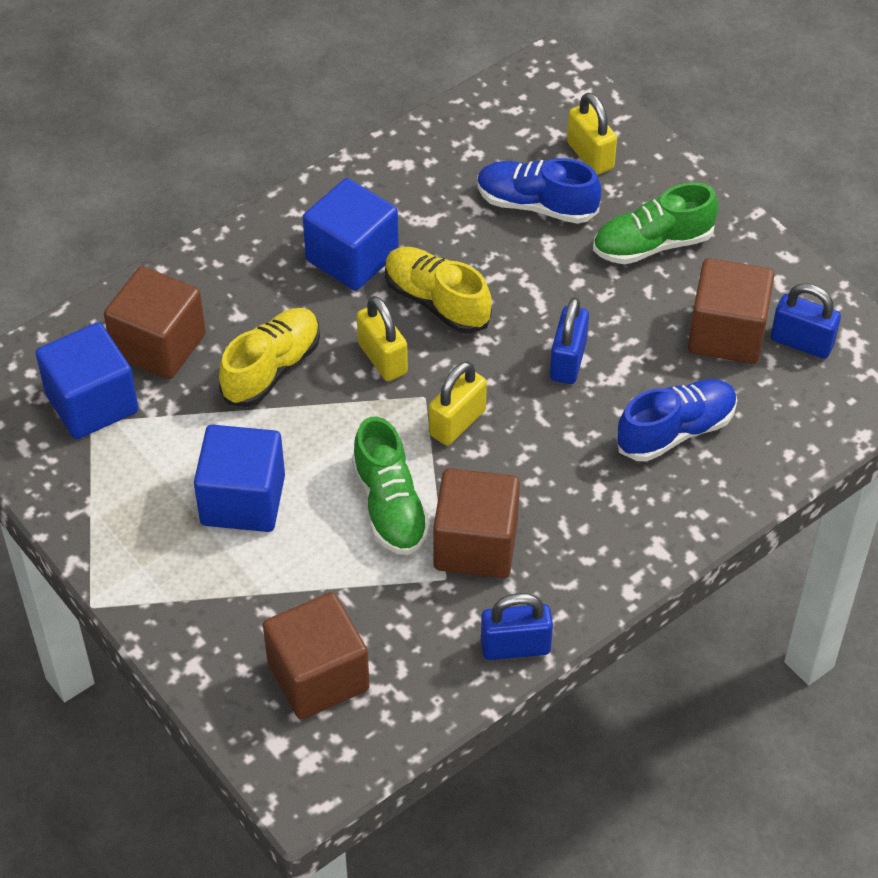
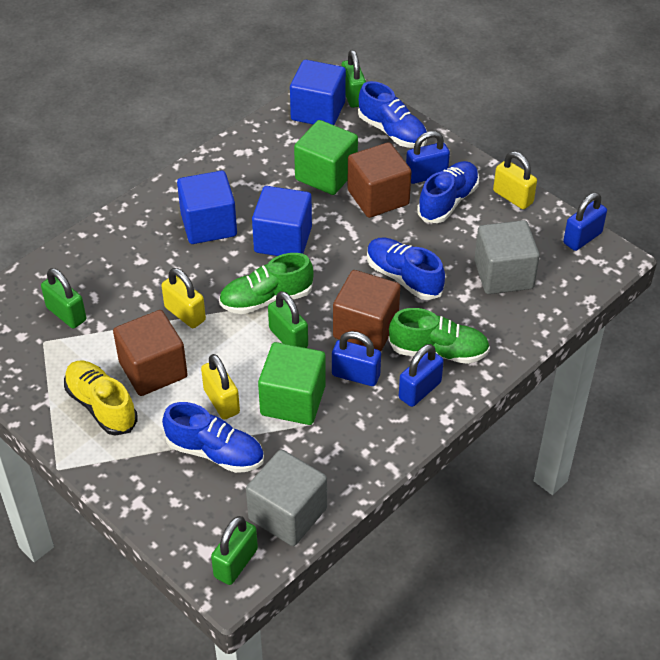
blue padlock: 3 -> 4
blue shoe: 2 -> 4
brown cube: 4 -> 3
green cube: 0 -> 2
green padlock: 0 -> 4
grey cube: 0 -> 2
yellow shoe: 2 -> 1

